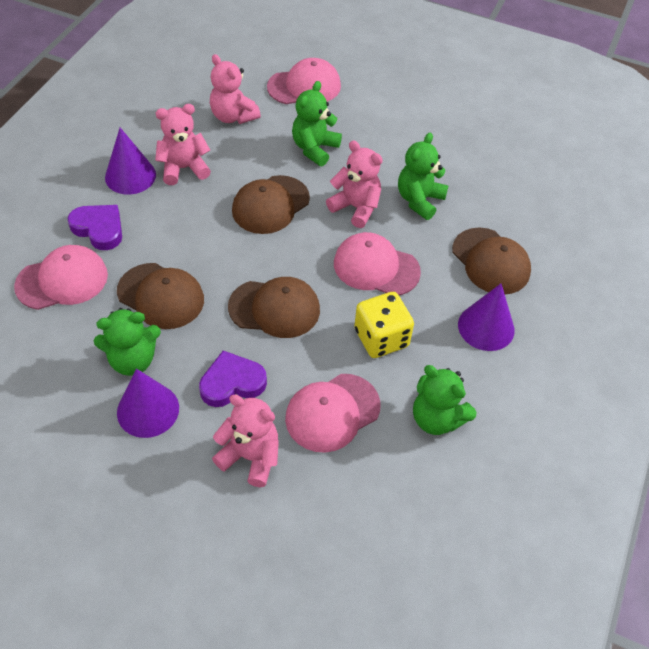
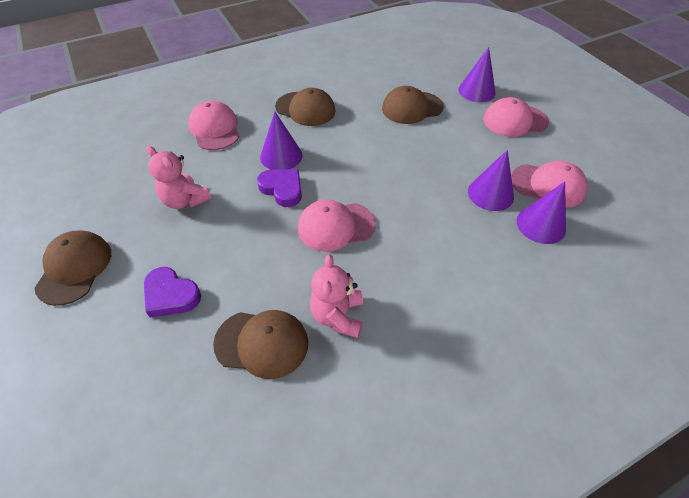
green teddy bear: 4 -> 0
pink teddy bear: 4 -> 2
purple cone: 3 -> 4
yellow dice: 1 -> 0

